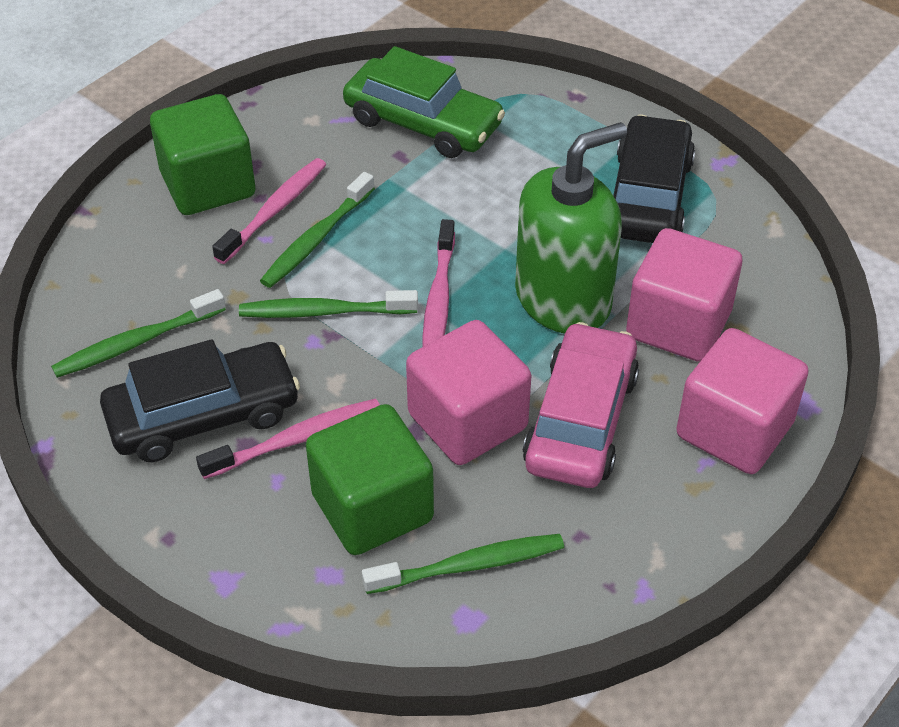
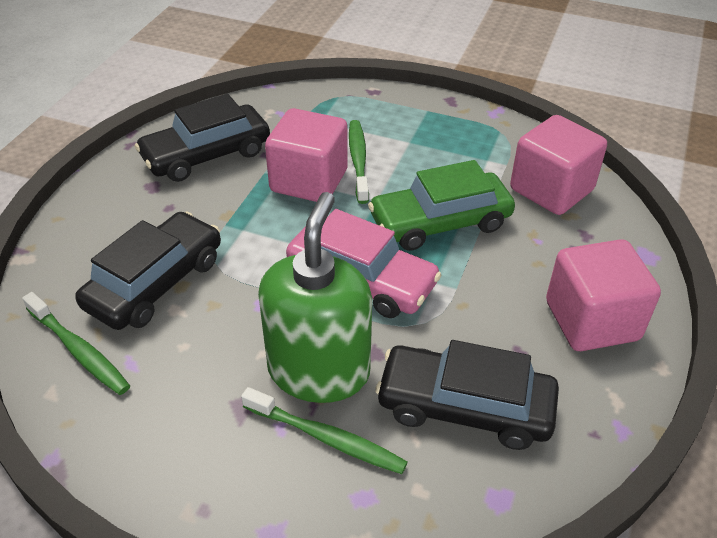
black car: 2 -> 3
green cube: 2 -> 0
green toothbrush: 4 -> 3
pink toothbrush: 3 -> 0

